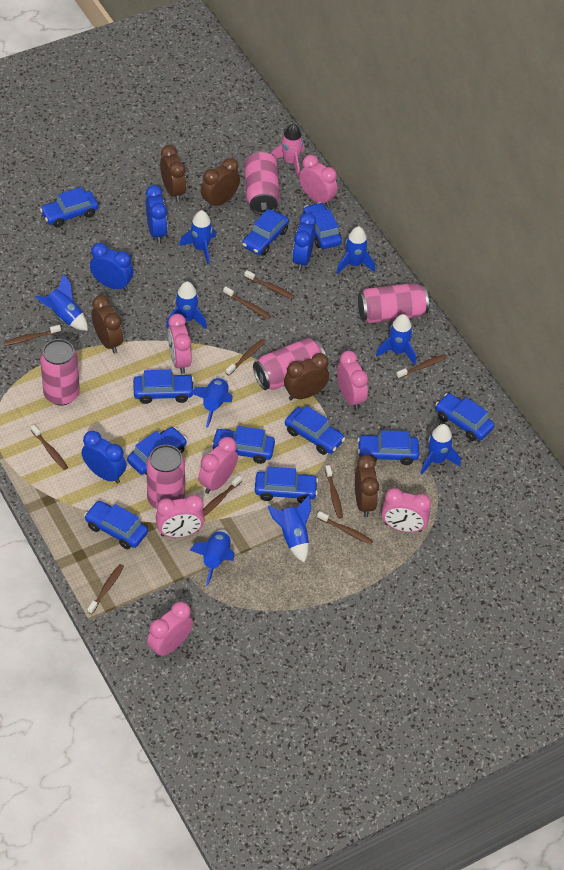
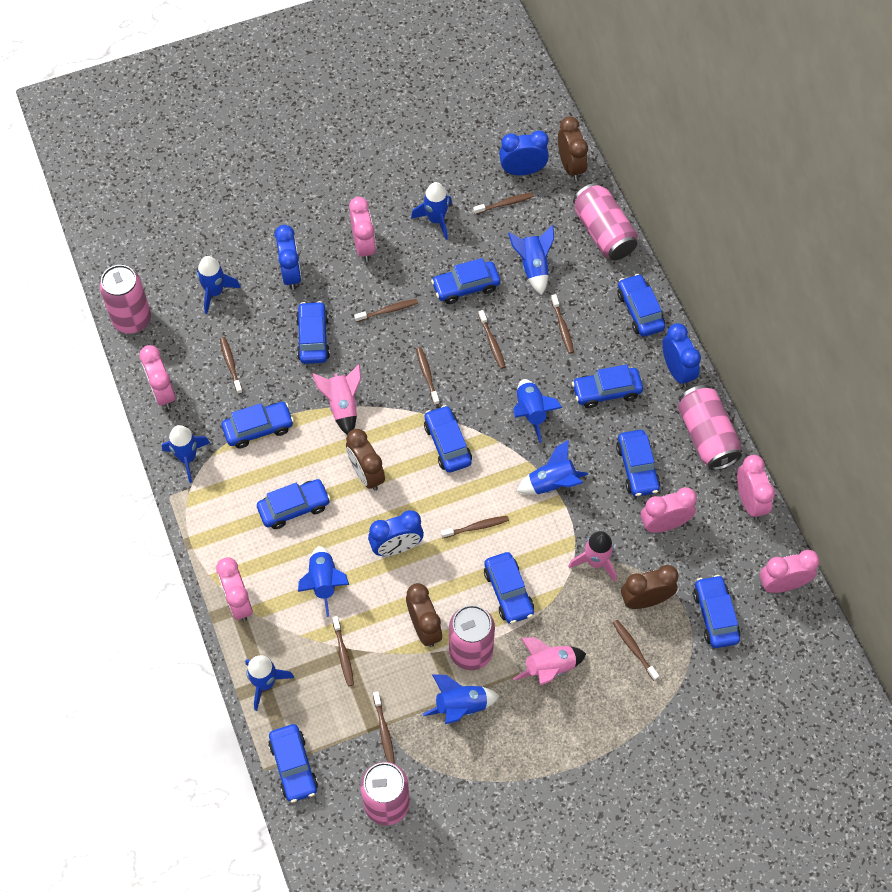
brown clock: 5 -> 4
pink clock: 7 -> 6
pink rocket: 1 -> 3

